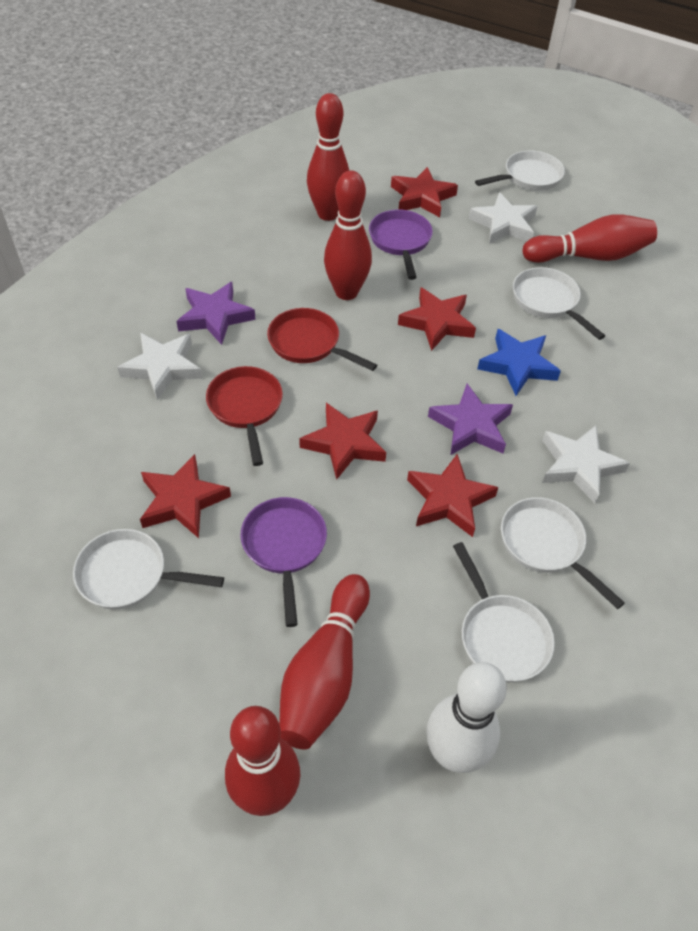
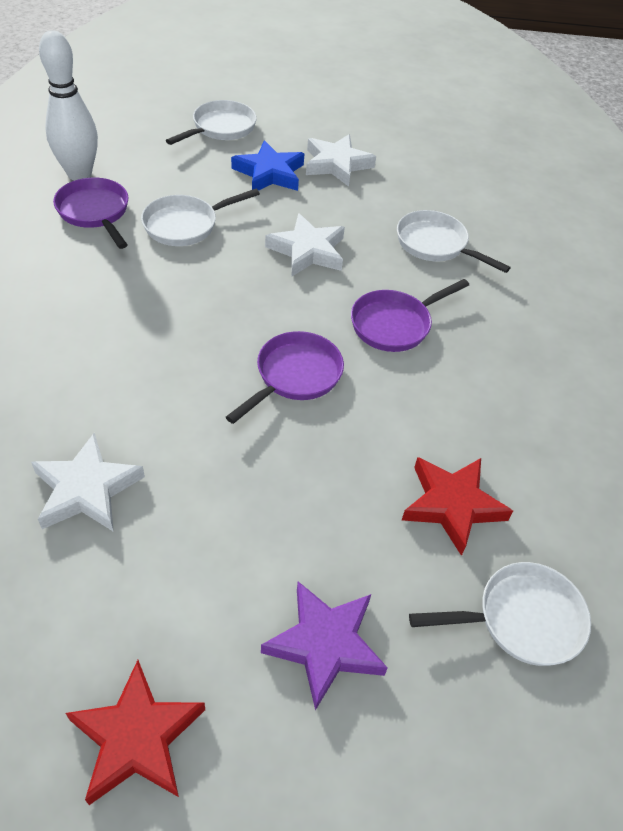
purple pan: 2 -> 3
purple star: 2 -> 1
red bowling pin: 5 -> 0
red pan: 2 -> 0
red star: 5 -> 2
white pan: 5 -> 4

